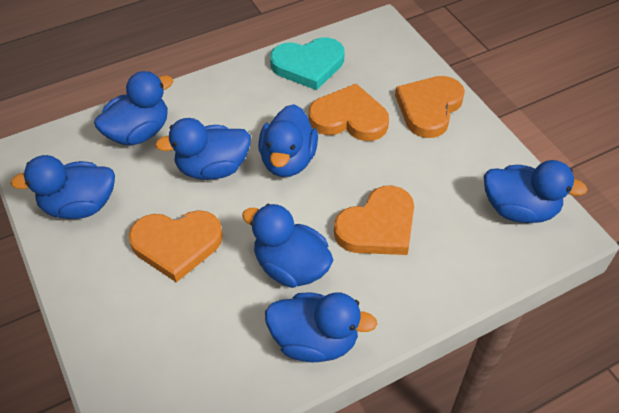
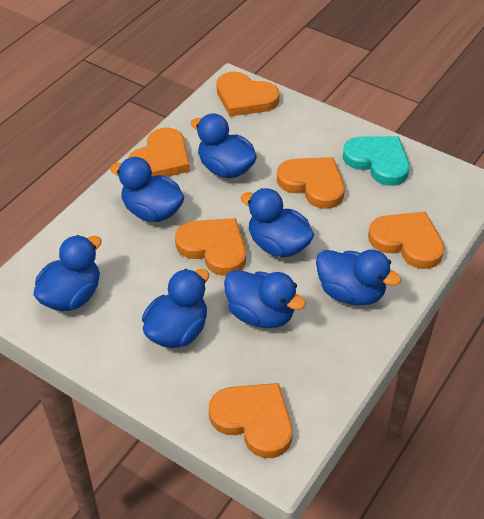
orange heart: 4 -> 6

